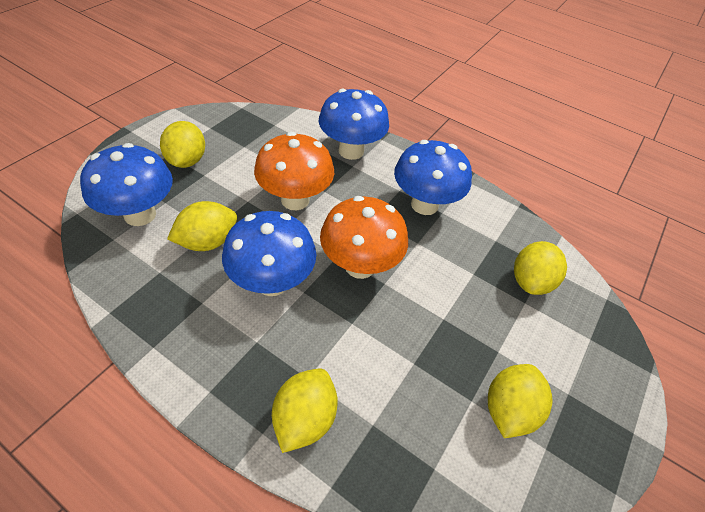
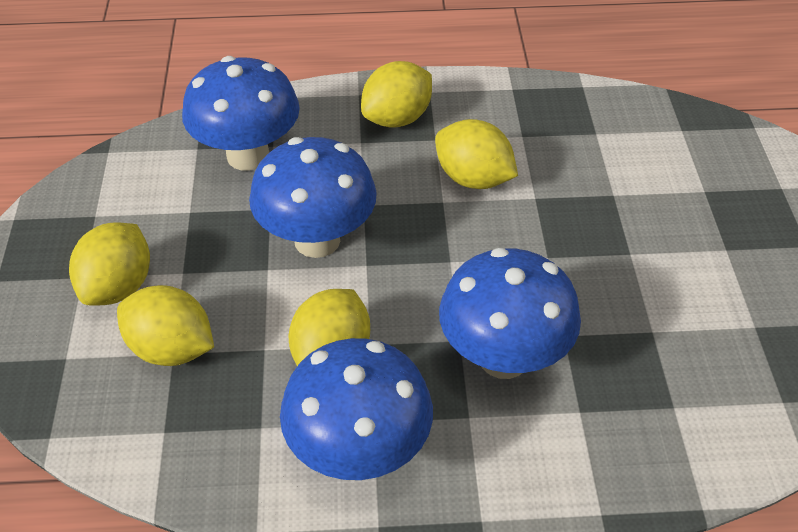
orange mushroom: 2 -> 0

